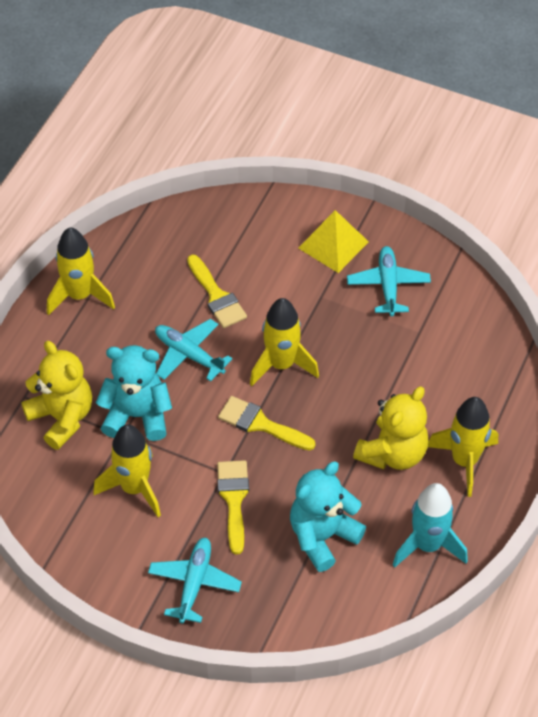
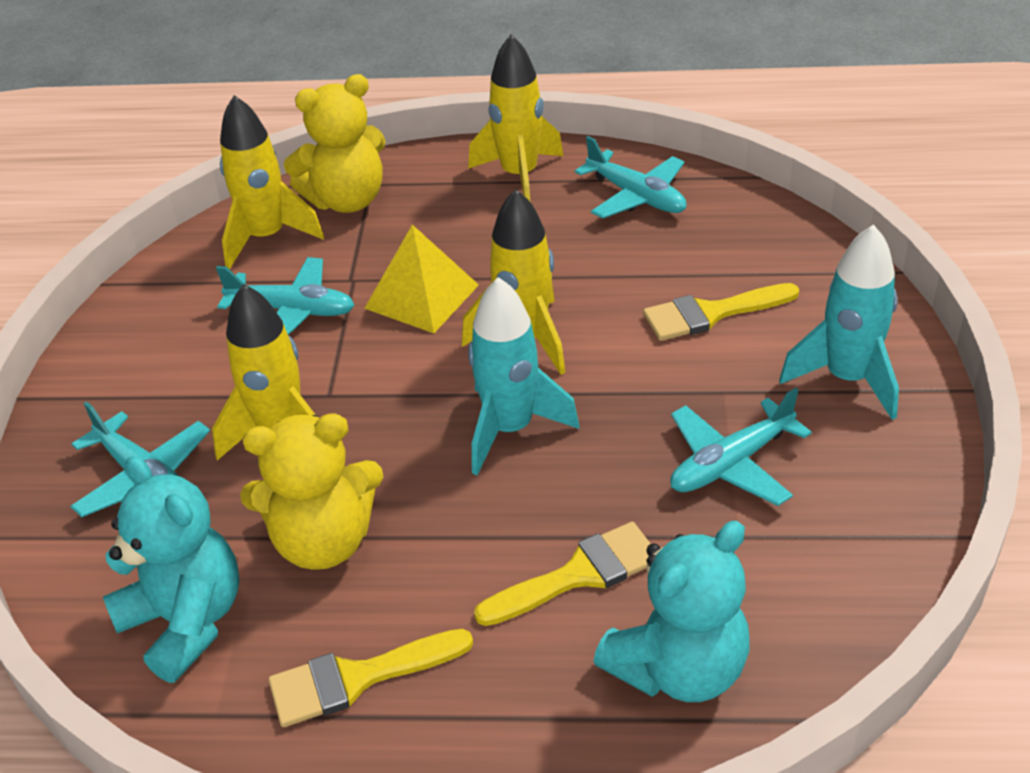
turquoise plane: 3 -> 4
turquoise rocket: 1 -> 2

